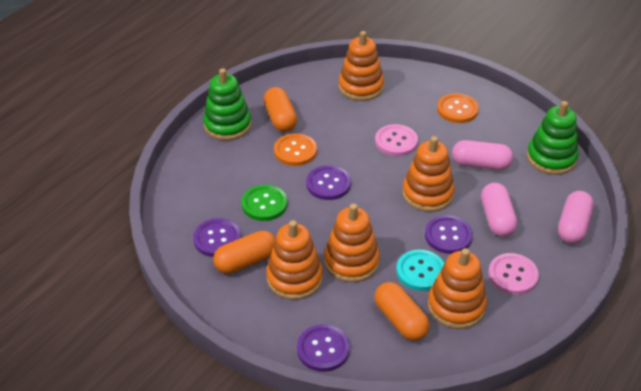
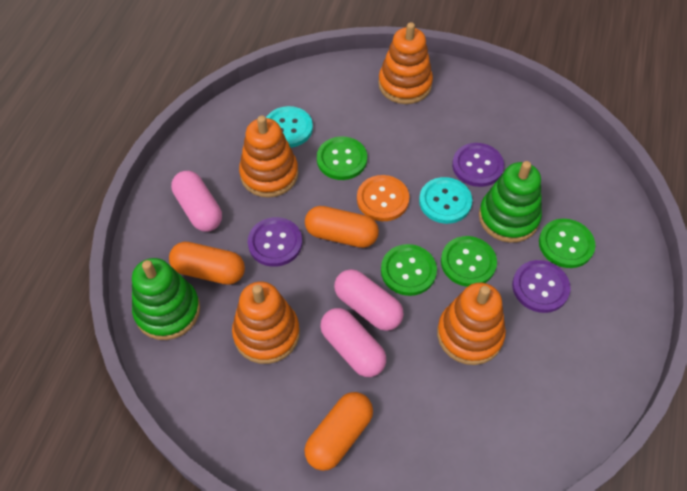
green button: 1 -> 4
orange button: 2 -> 1
orange stacking toy: 5 -> 4
pink button: 2 -> 0
purple button: 4 -> 3
turquoise button: 1 -> 2

